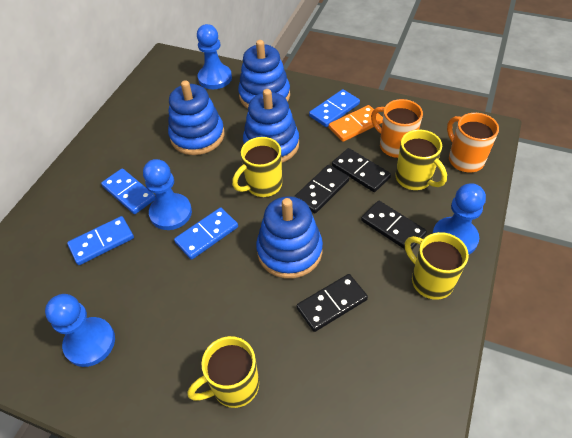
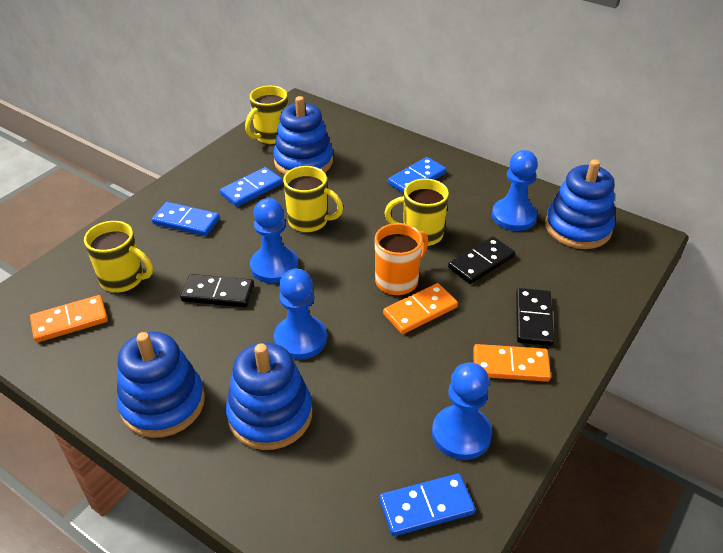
black domino: 4 -> 3
orange domino: 1 -> 3
orange mug: 2 -> 1

